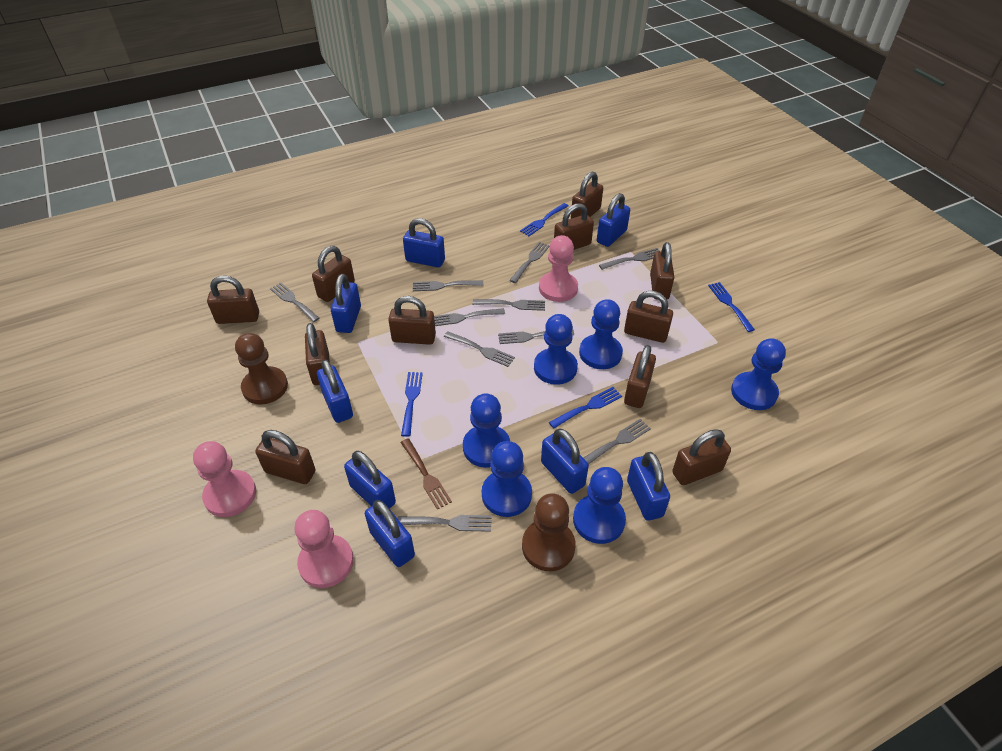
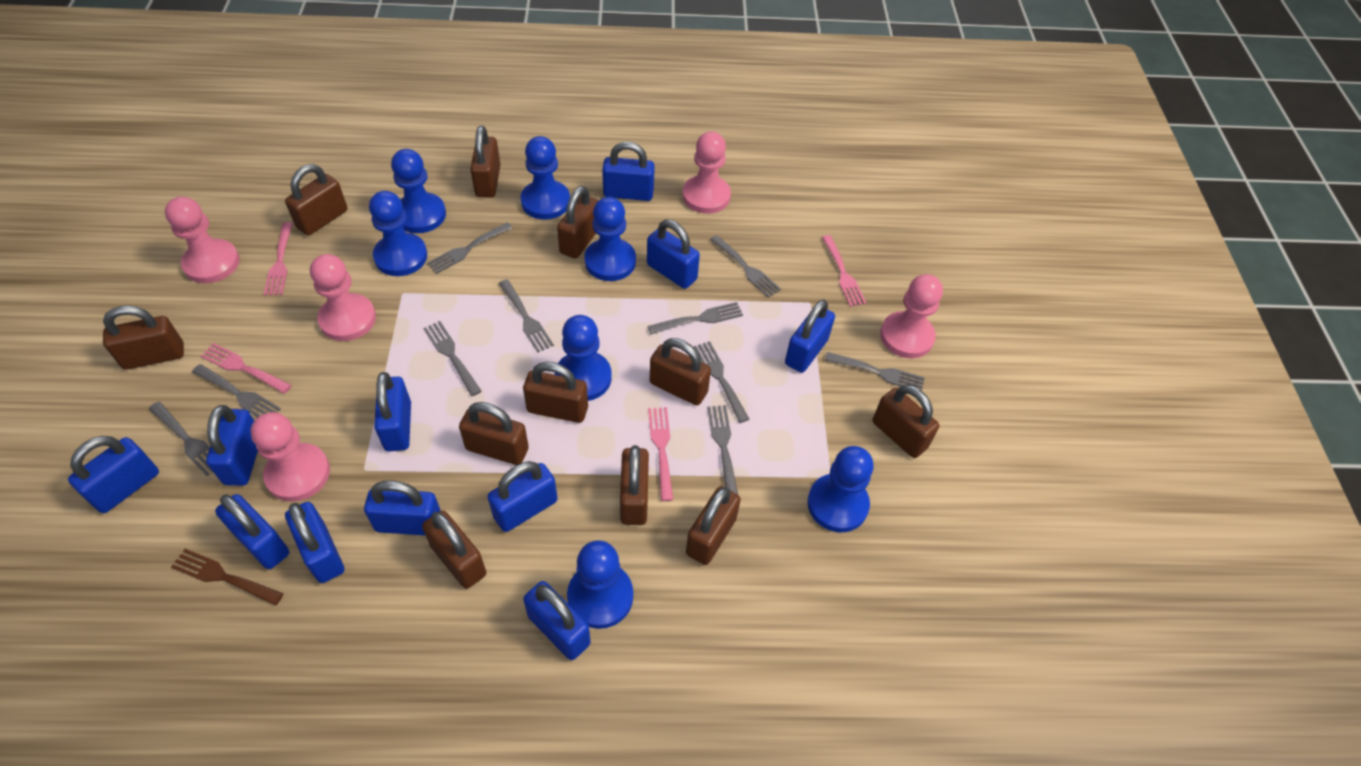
blue fork: 4 -> 0
blue padlock: 8 -> 11
blue pawn: 6 -> 7
brown pawn: 2 -> 0
pink fork: 0 -> 4
pink pawn: 3 -> 5

